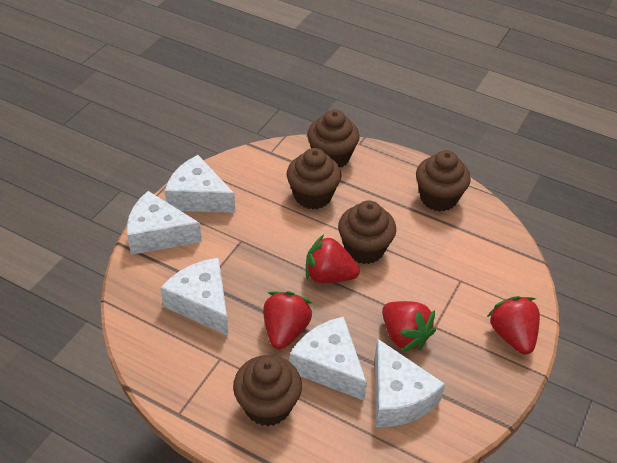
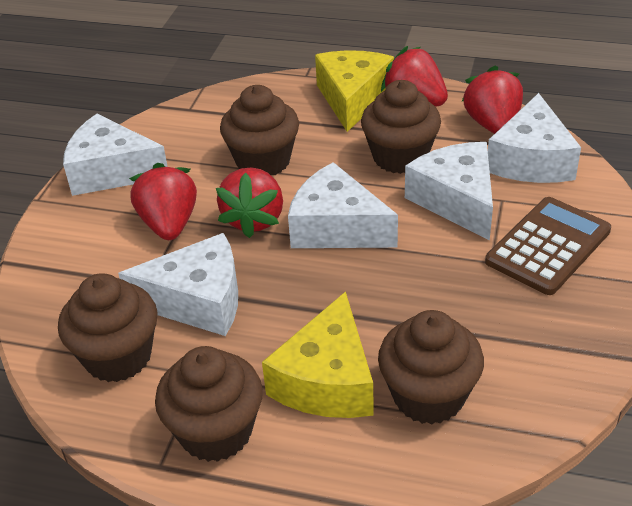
brown calculator: 0 -> 1
yellow cheese: 0 -> 2

